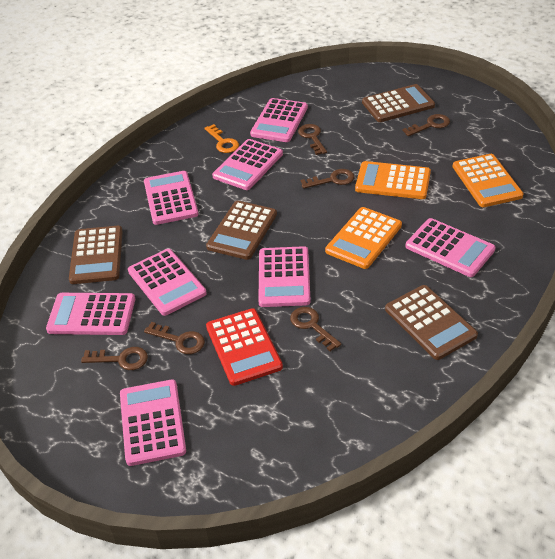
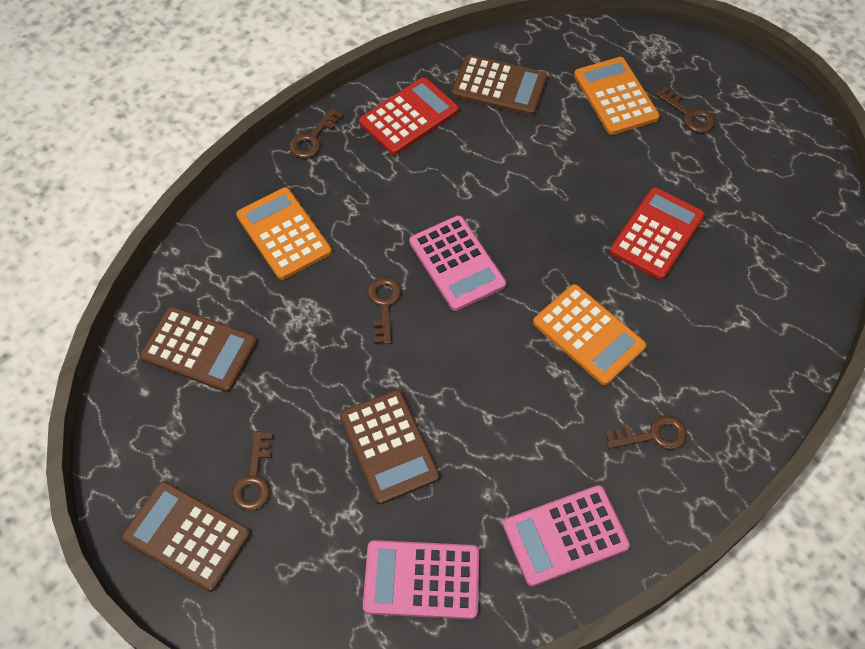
brown key: 6 -> 5
orange key: 1 -> 0
pink calculator: 8 -> 3
red calculator: 1 -> 2

